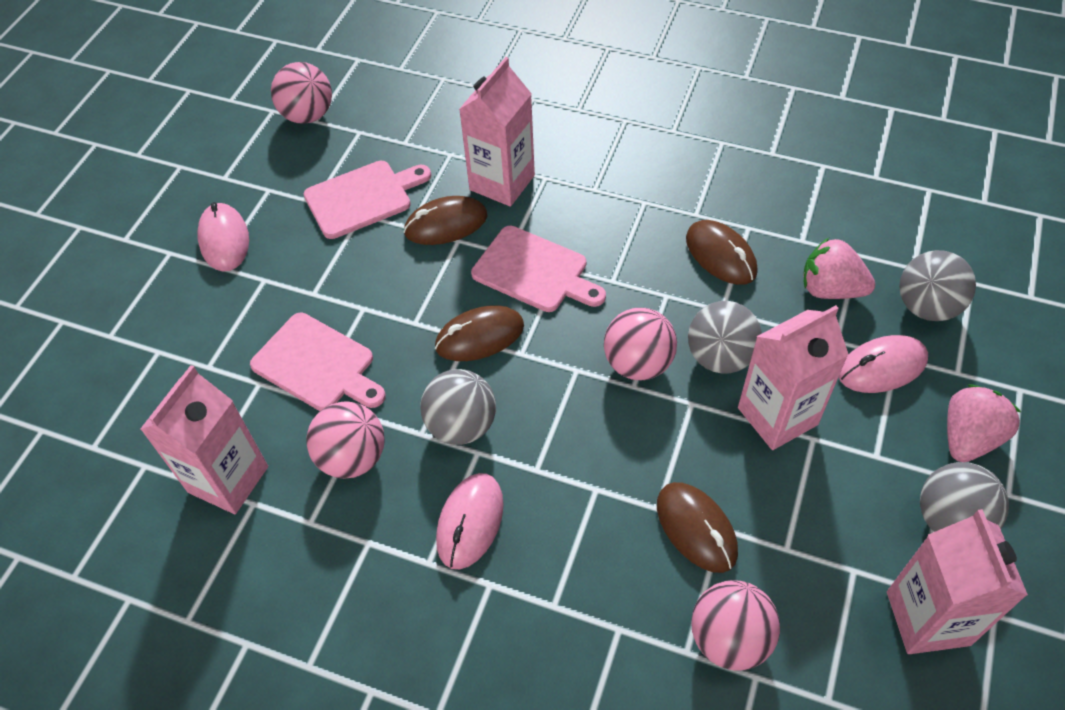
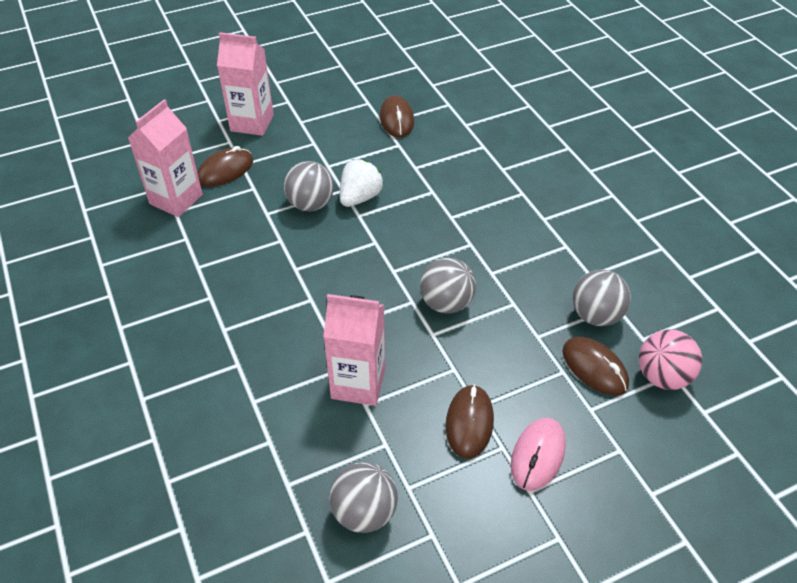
pink ball: 4 -> 1
pink carton: 4 -> 3
pink cutting board: 3 -> 0
pink mouse: 3 -> 1
pink strawberry: 2 -> 0
white strawberry: 0 -> 1

